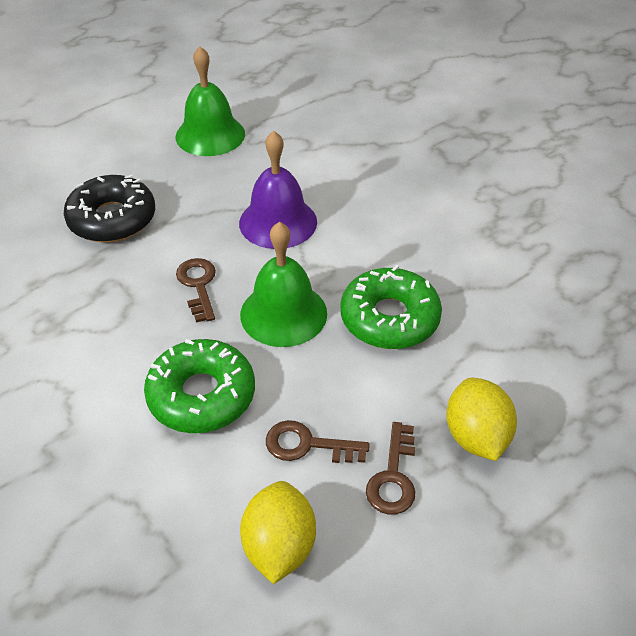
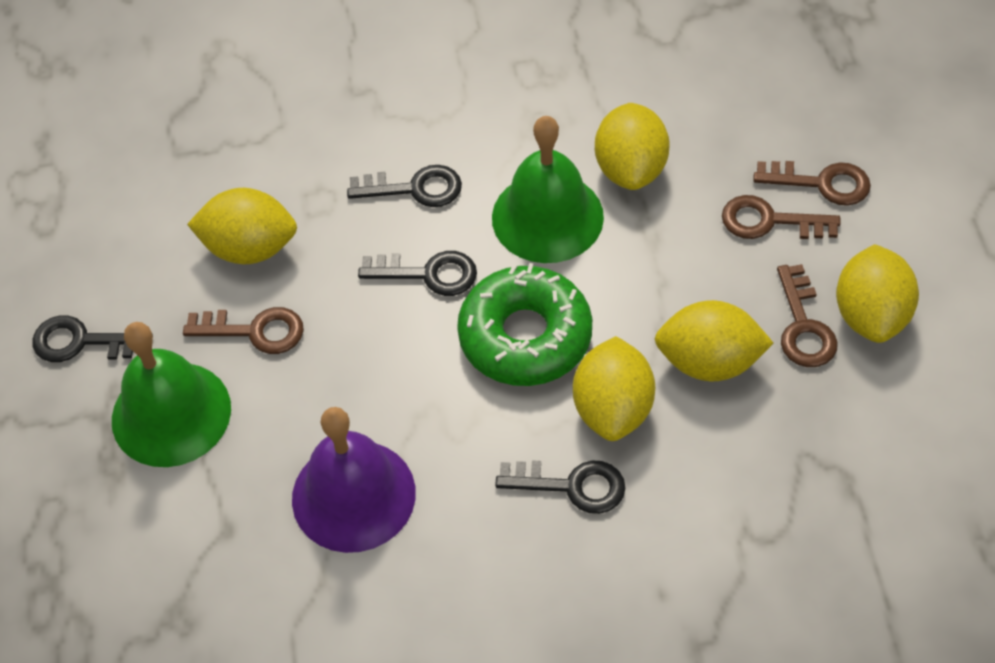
black donut: 1 -> 0
black key: 0 -> 4
brown key: 3 -> 4
green donut: 2 -> 1
yellow lemon: 2 -> 5

